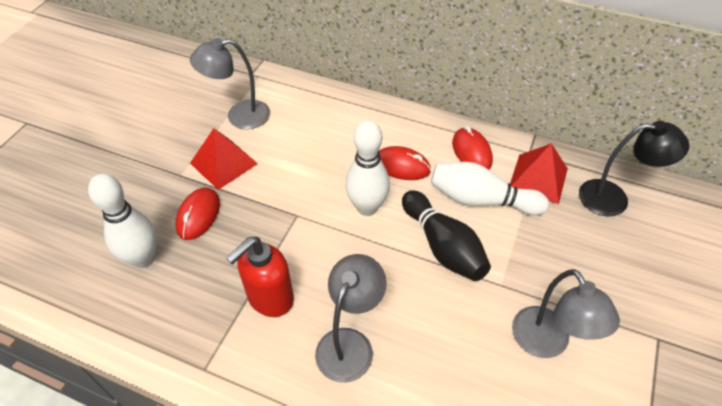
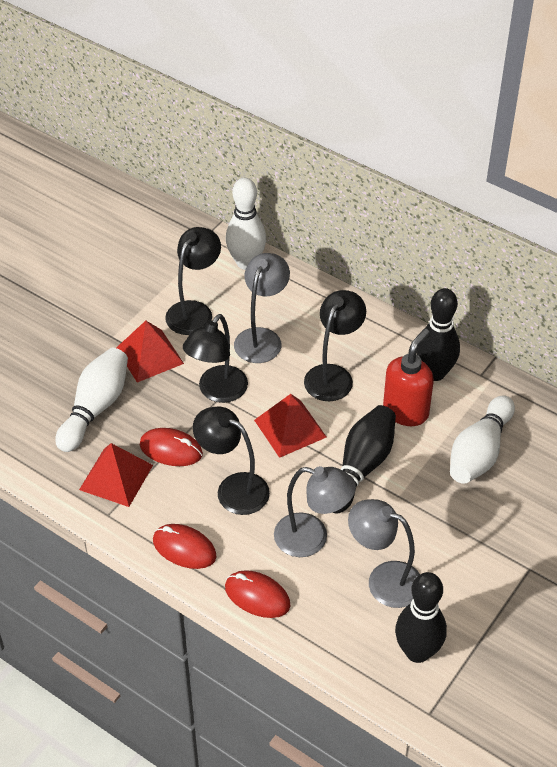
black bowling pin: 1 -> 3
black lamp: 1 -> 4
red pyramid: 2 -> 3

